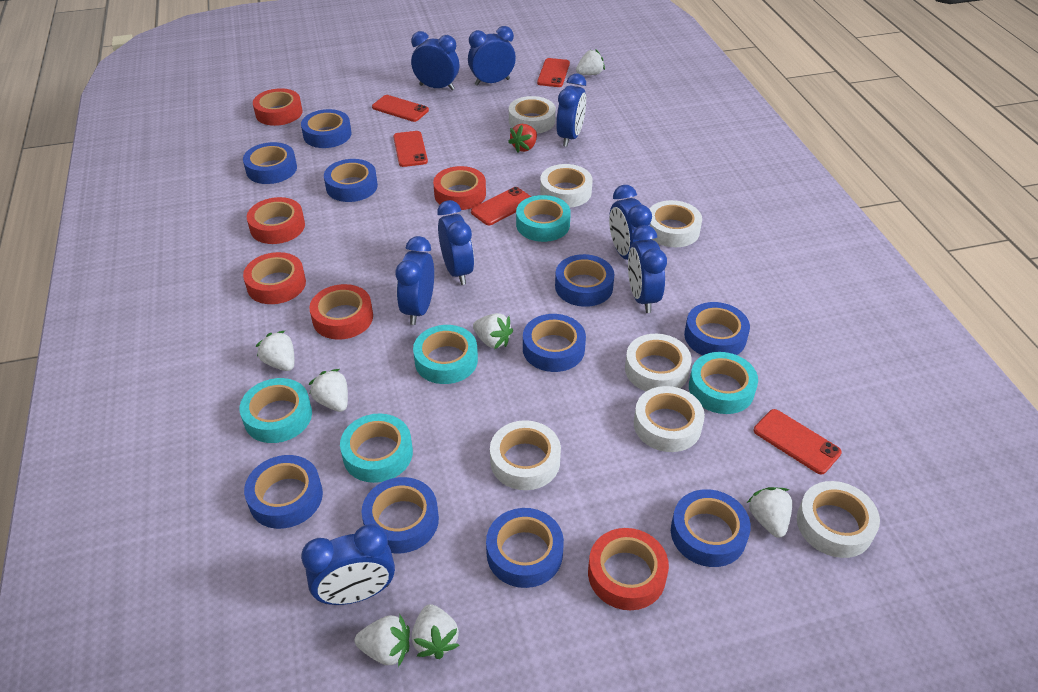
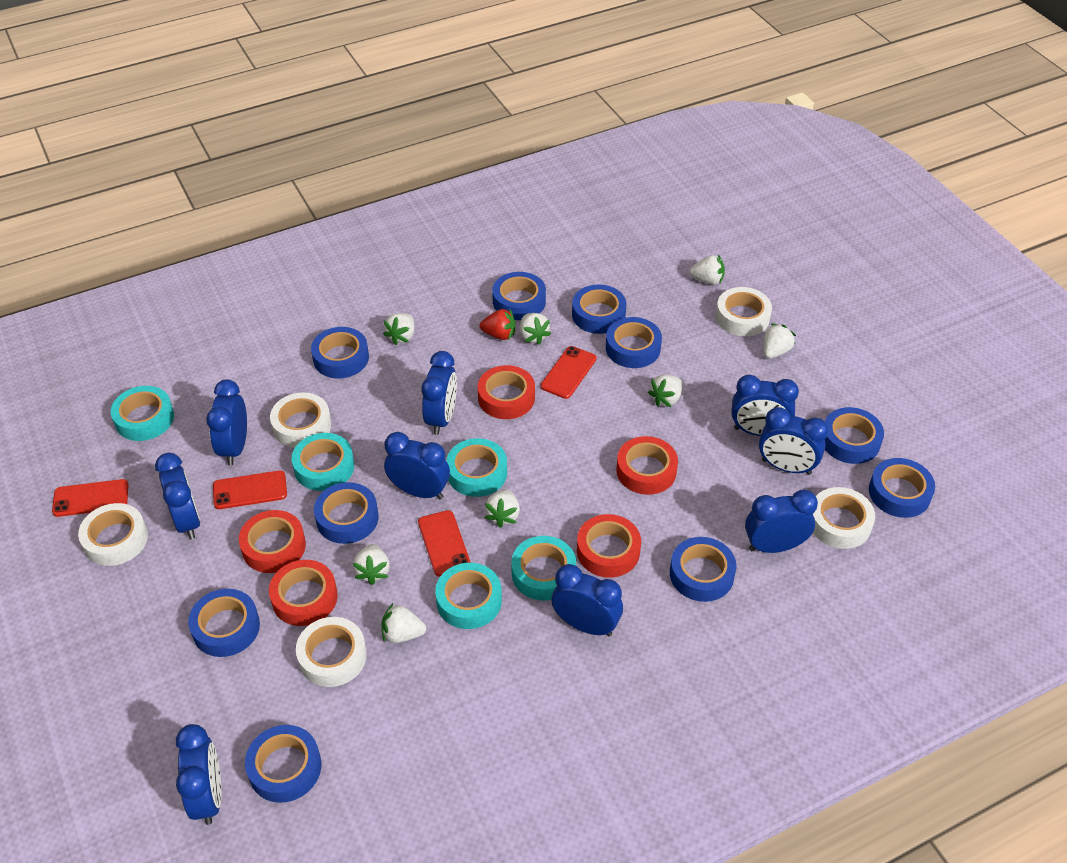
blue clock: 8 -> 9
red phone: 5 -> 4
red tape: 6 -> 5
white strawberry: 7 -> 8
white tape: 7 -> 5

